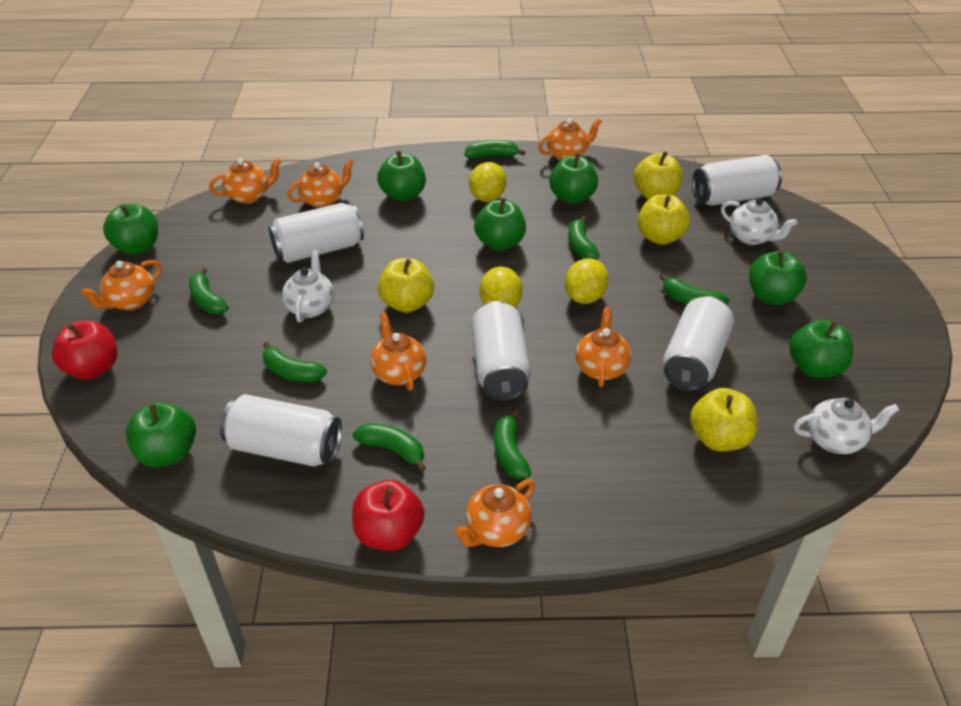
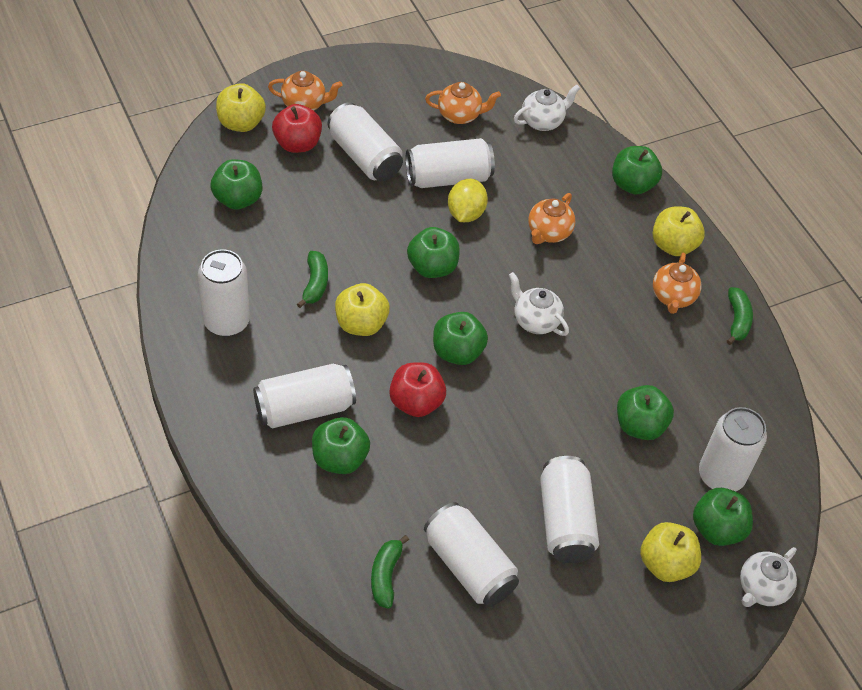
green banana: 7 -> 3
orange teapot: 7 -> 4
white can: 5 -> 7
yellow lemon: 3 -> 1

